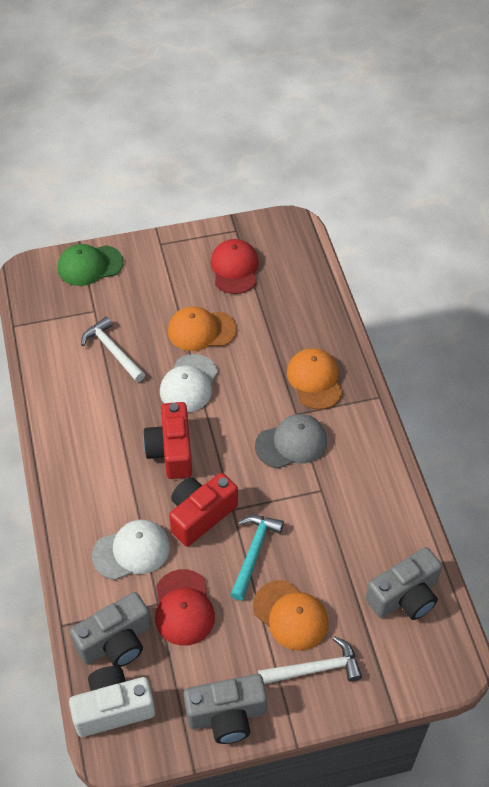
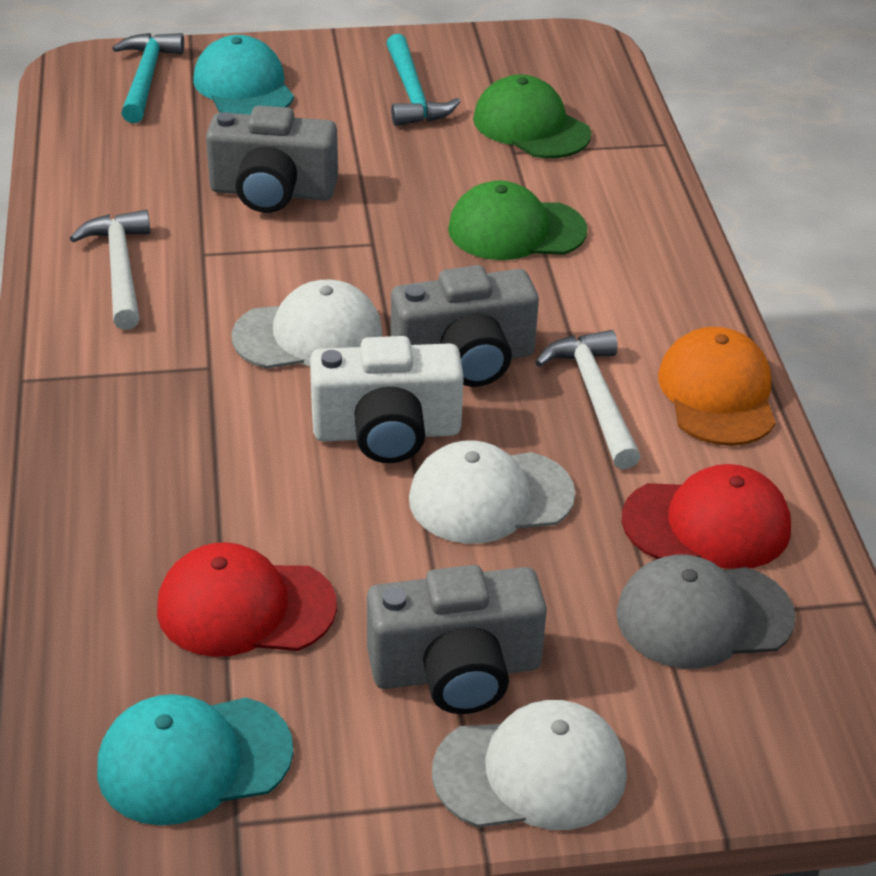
green cap: 1 -> 2
orange cap: 3 -> 1
red camera: 2 -> 0
turquoise cap: 0 -> 2
turquoise hammer: 1 -> 2
white cap: 2 -> 3

